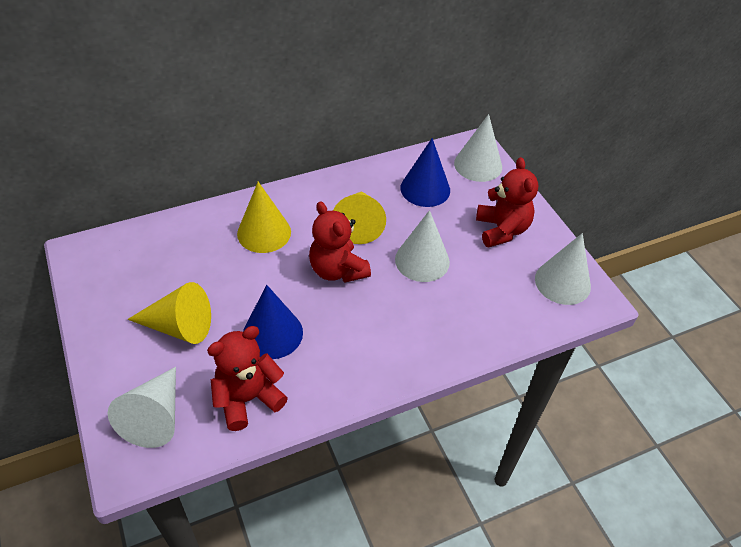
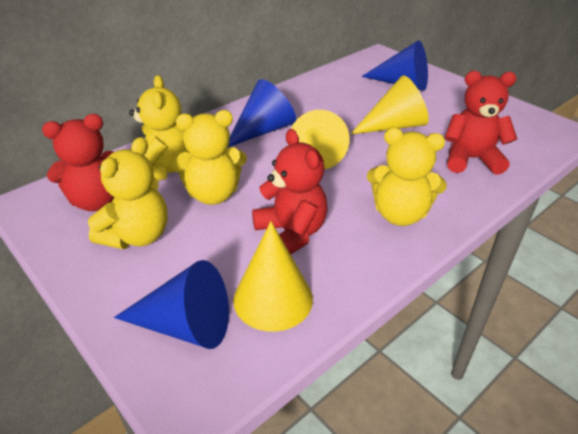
blue cone: 2 -> 3
white cone: 4 -> 0
yellow teddy bear: 0 -> 4

